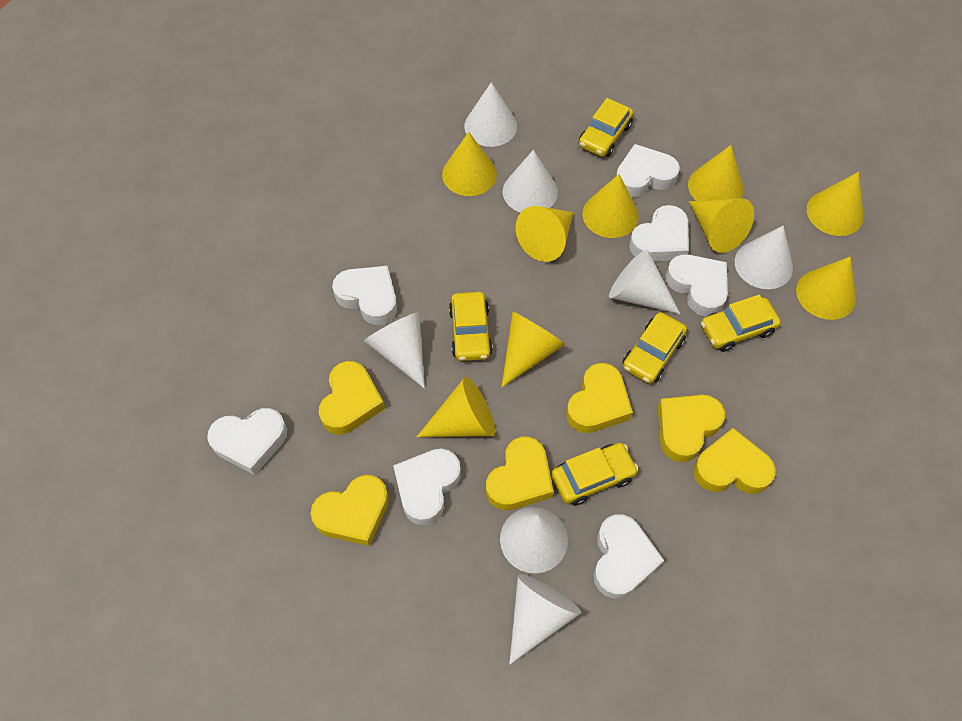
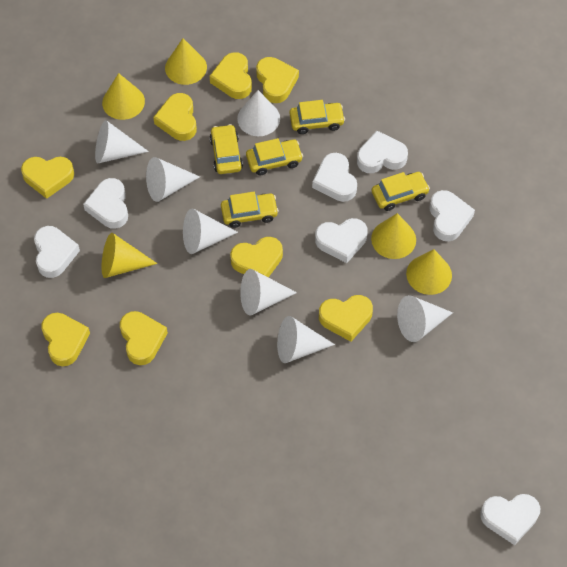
yellow cone: 9 -> 5
yellow heart: 6 -> 8

